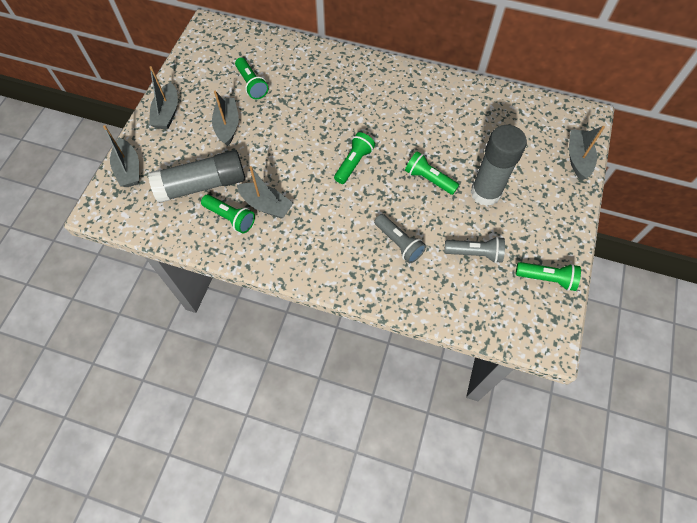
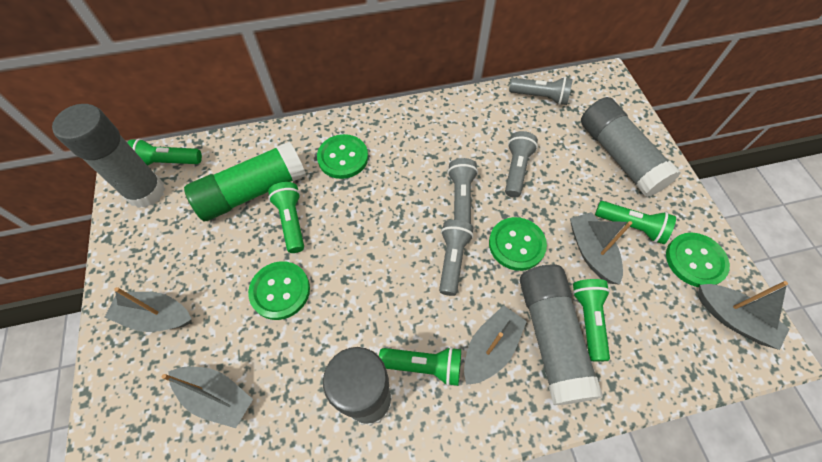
green button: 0 -> 4
green glue stick: 0 -> 1
grey flashlight: 2 -> 4
grey glue stick: 2 -> 4

